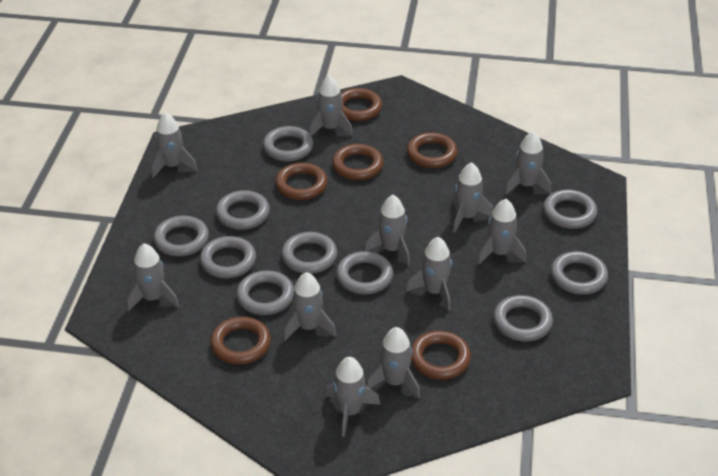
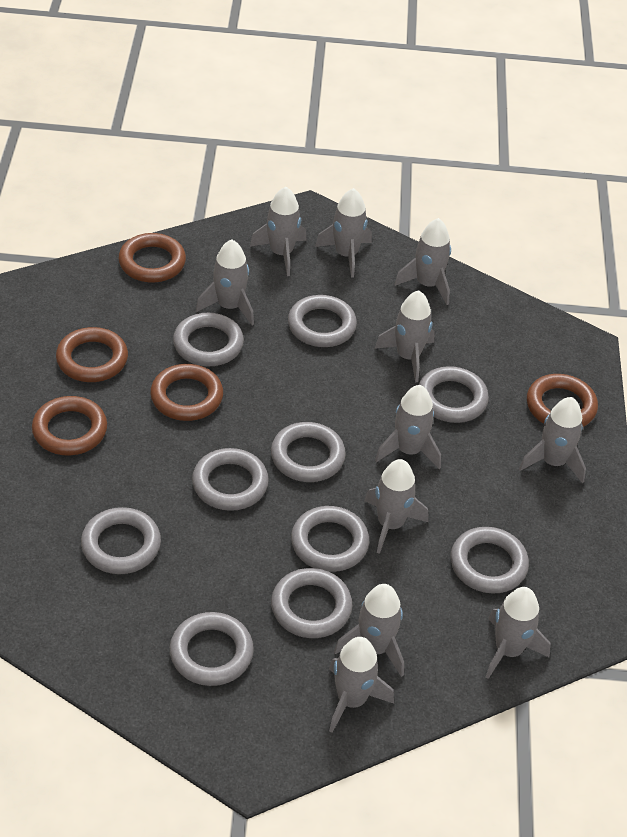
brown ring: 6 -> 5

